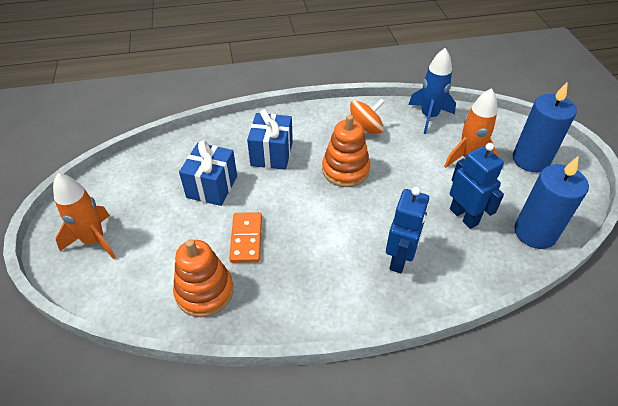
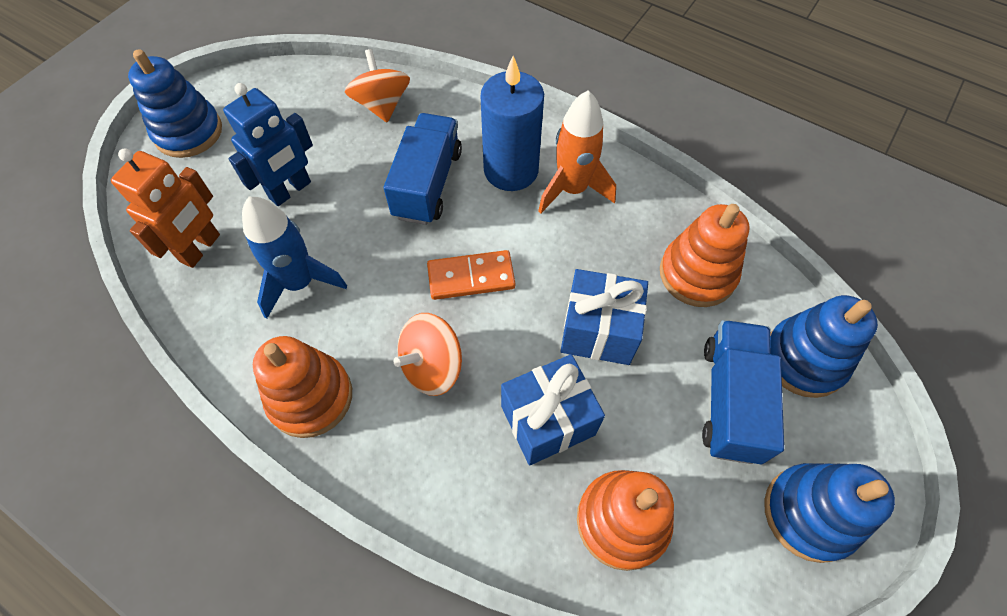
blue candle: 2 -> 1
blue robot: 2 -> 1
blue stacking toy: 0 -> 3
blue truck: 0 -> 2
orange robot: 0 -> 1
orange rocket: 2 -> 1
orange spinning top: 1 -> 2
orange stacking toy: 2 -> 3

